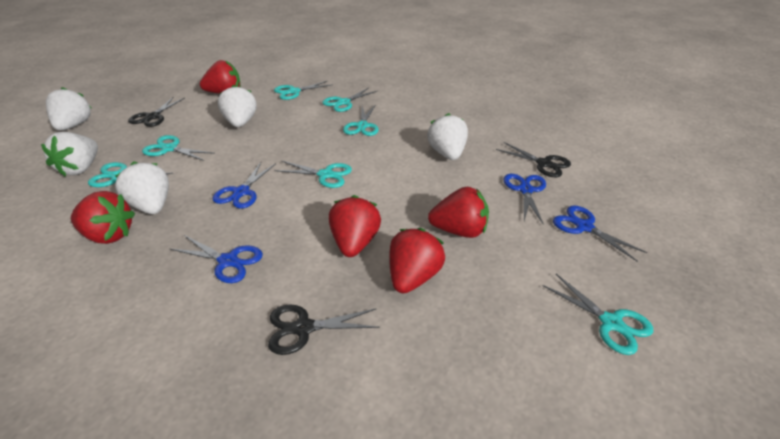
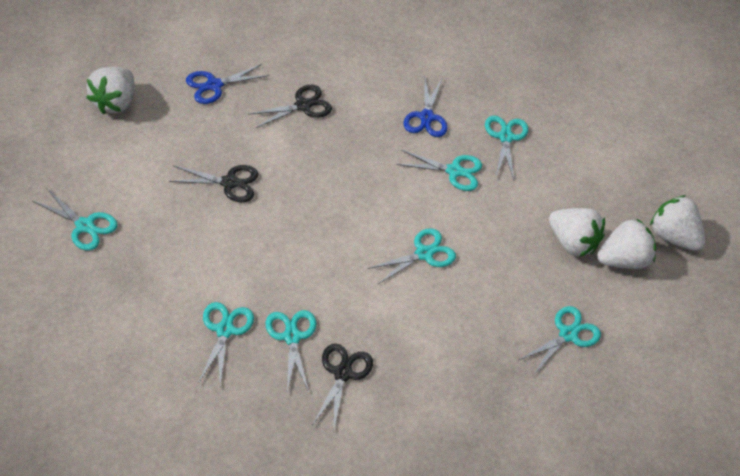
blue scissors: 4 -> 2
red strawberry: 5 -> 0
white strawberry: 5 -> 4

